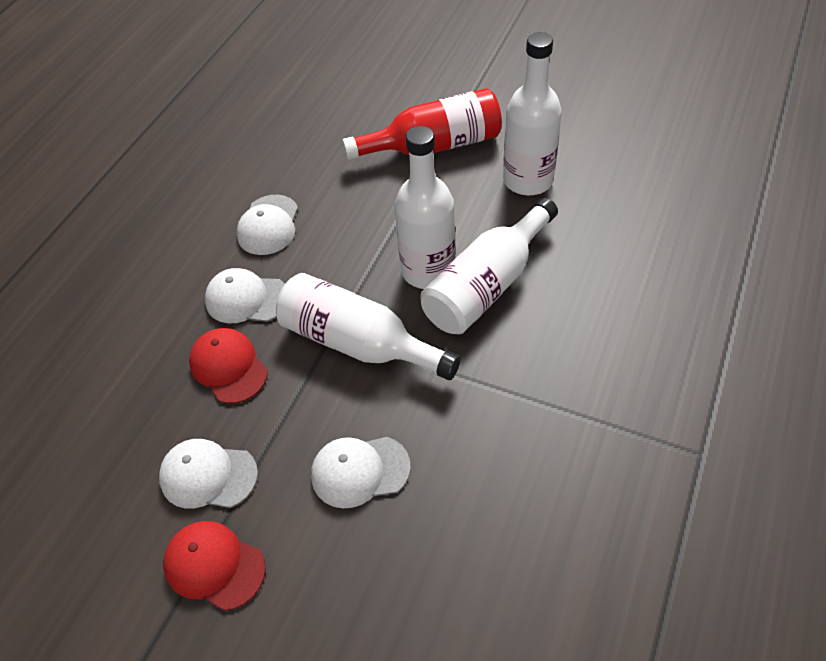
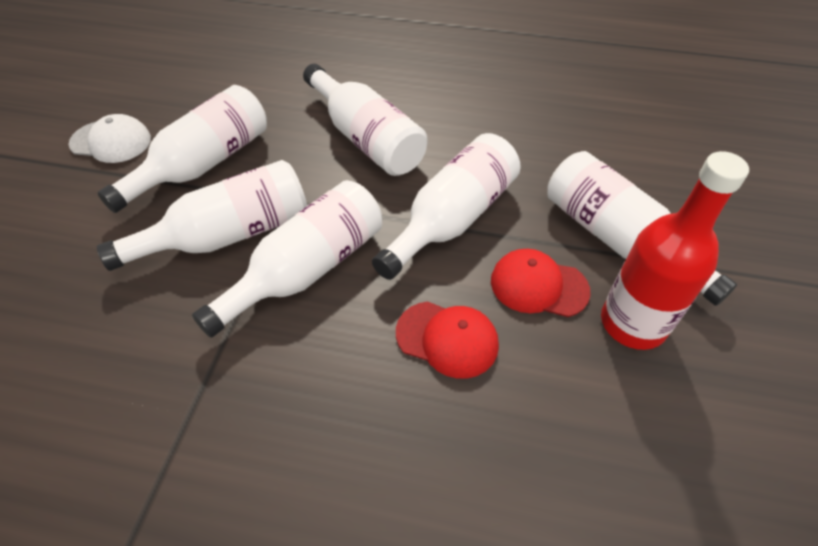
white bottle: 4 -> 6
white cap: 4 -> 1

